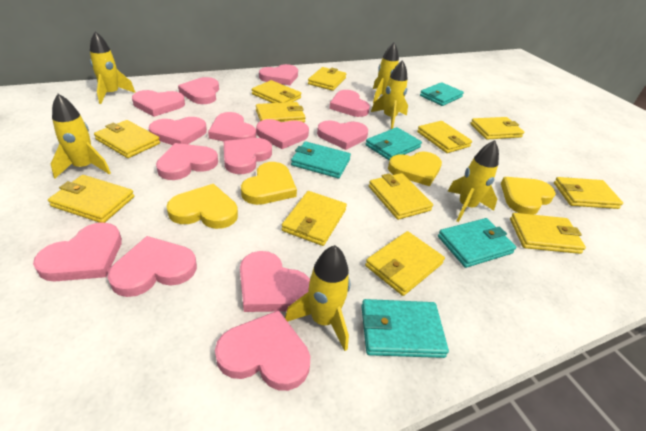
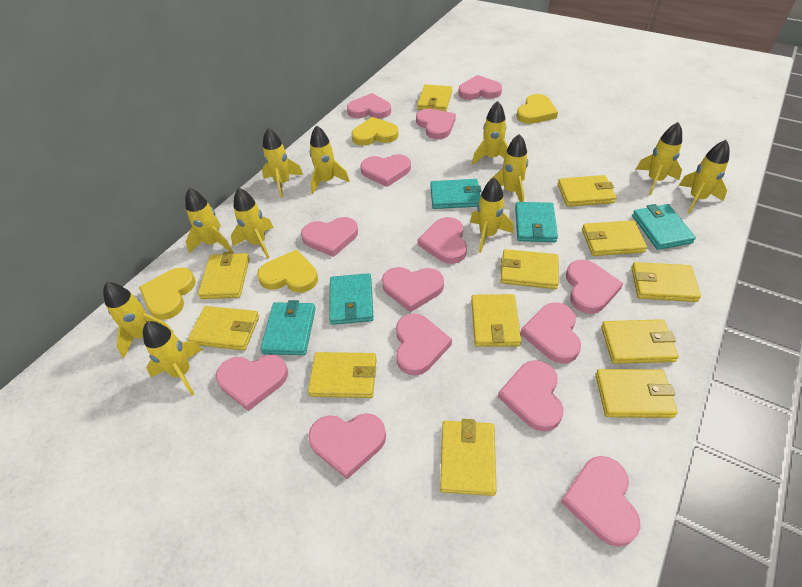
yellow rocket: 6 -> 11

